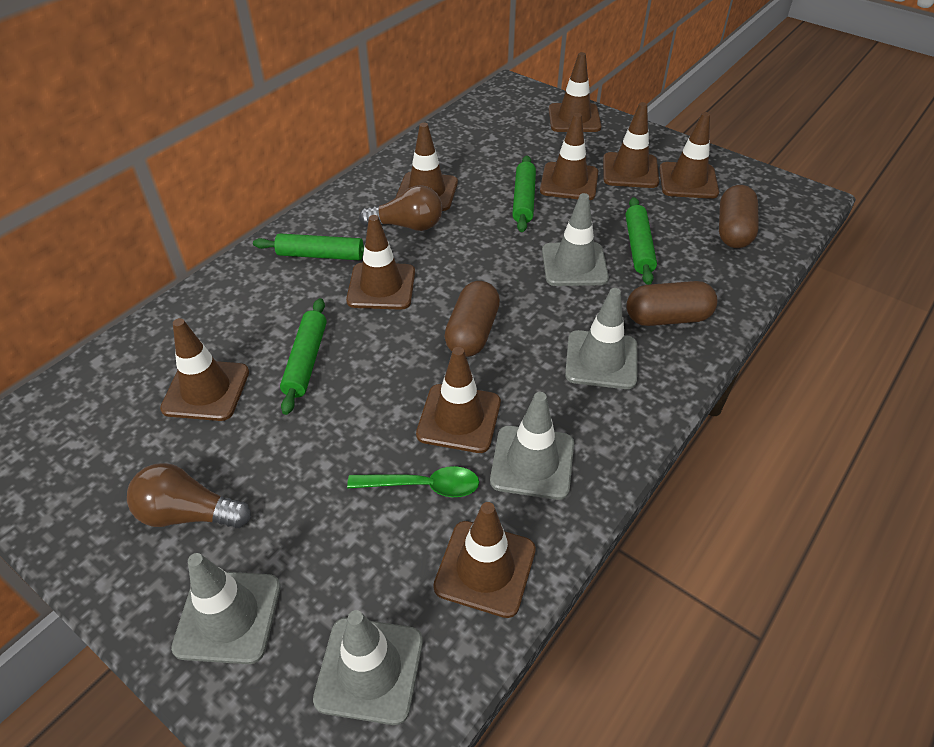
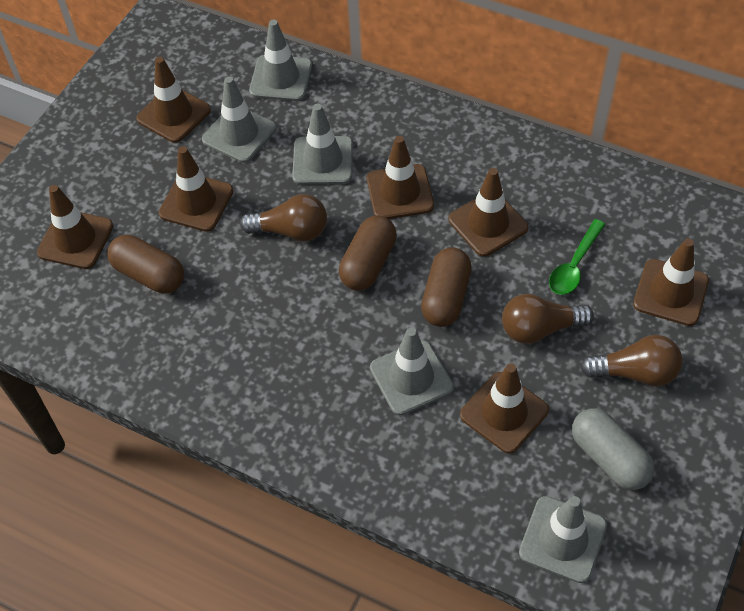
brown light bulb: 2 -> 3
brown traffic cone: 9 -> 7
green rolling pin: 4 -> 0
grey capsule: 0 -> 1

